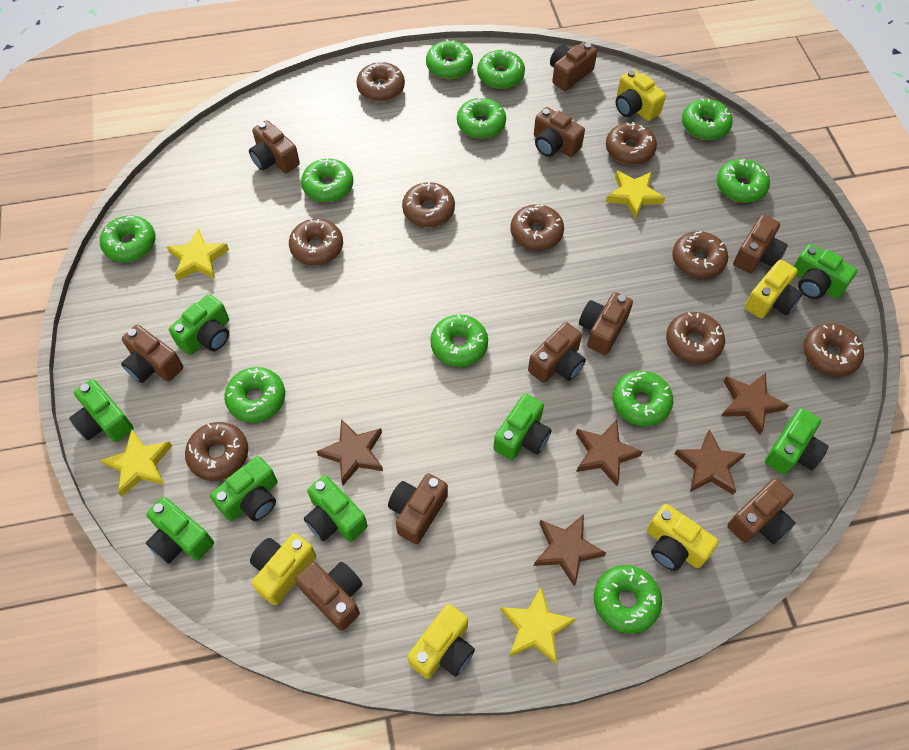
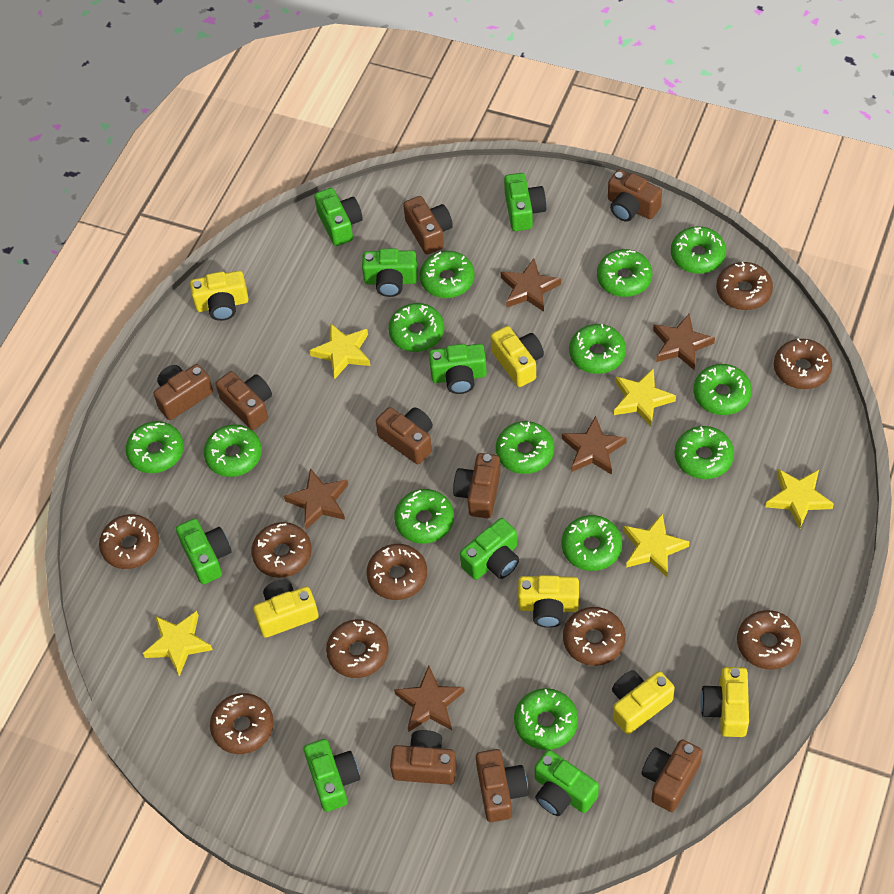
brown camera: 10 -> 9
green donut: 11 -> 13
yellow camera: 5 -> 6
yellow star: 4 -> 5

